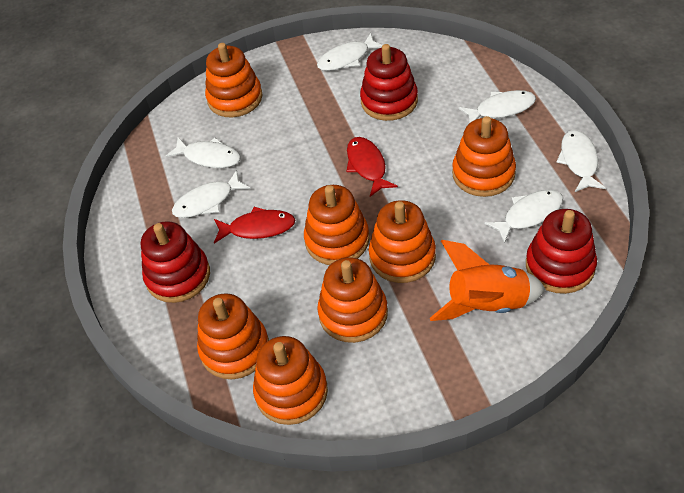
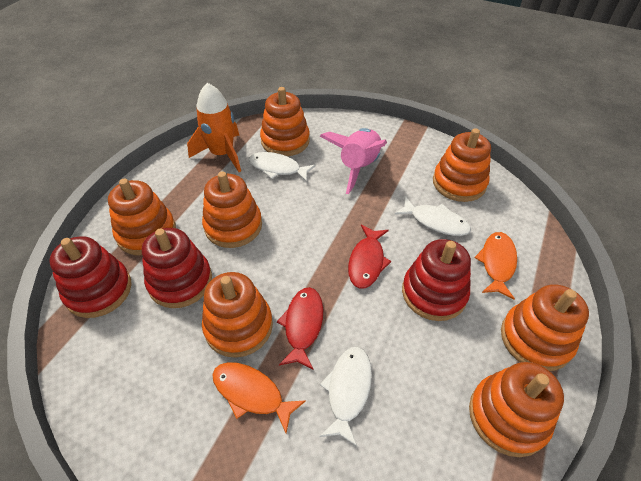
orange fish: 0 -> 2
pink rocket: 0 -> 1
white fish: 6 -> 3

